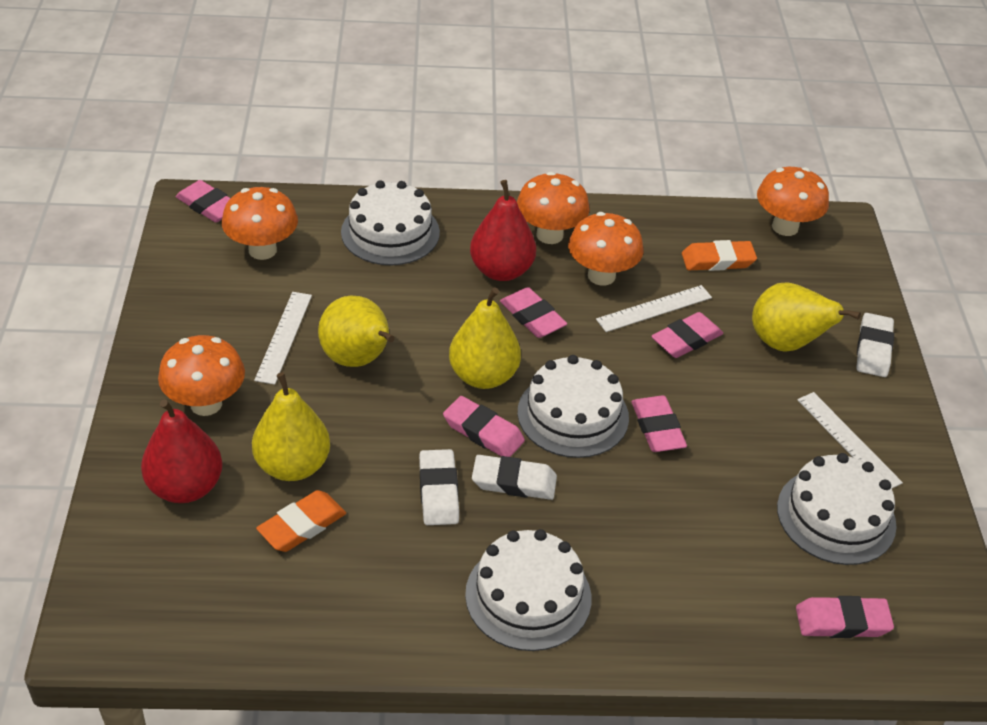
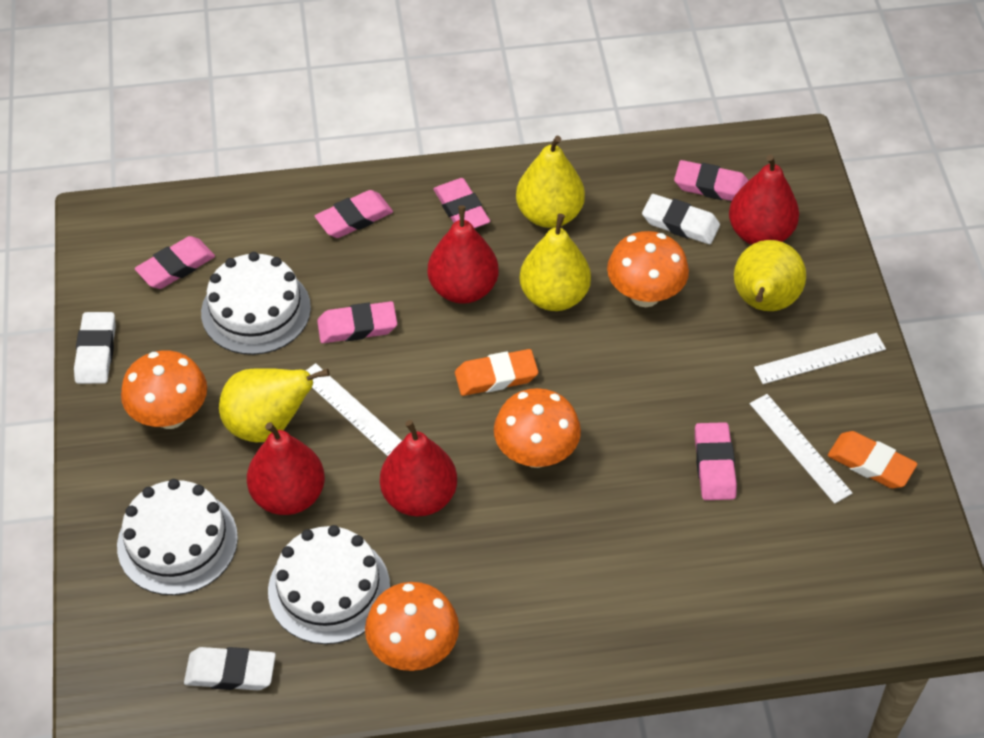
orange mushroom: 5 -> 4
red pear: 2 -> 4
white cake: 4 -> 3

